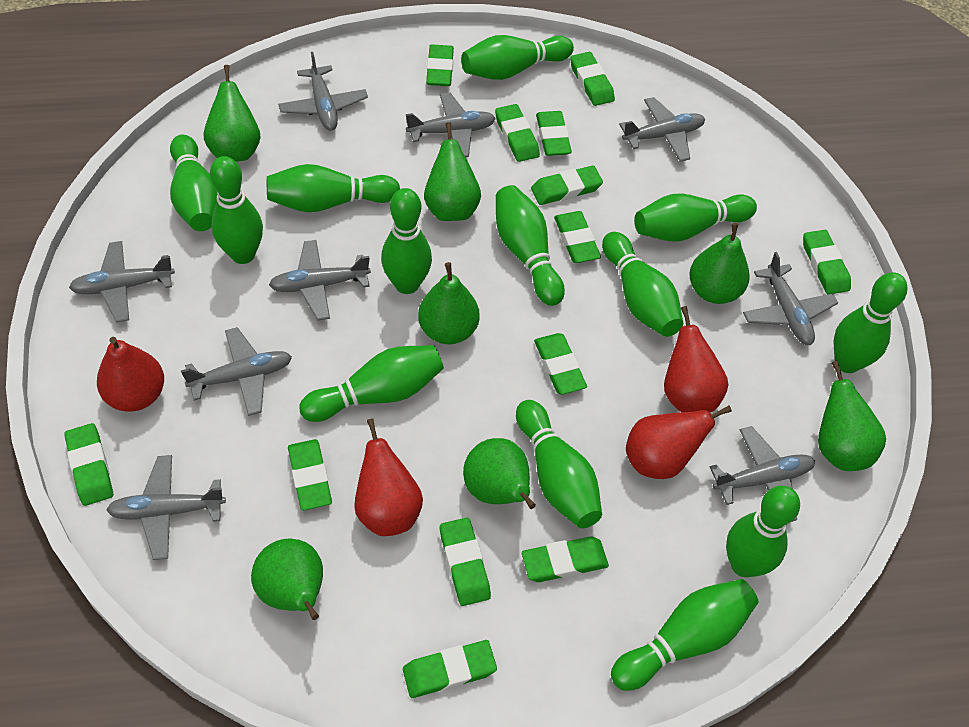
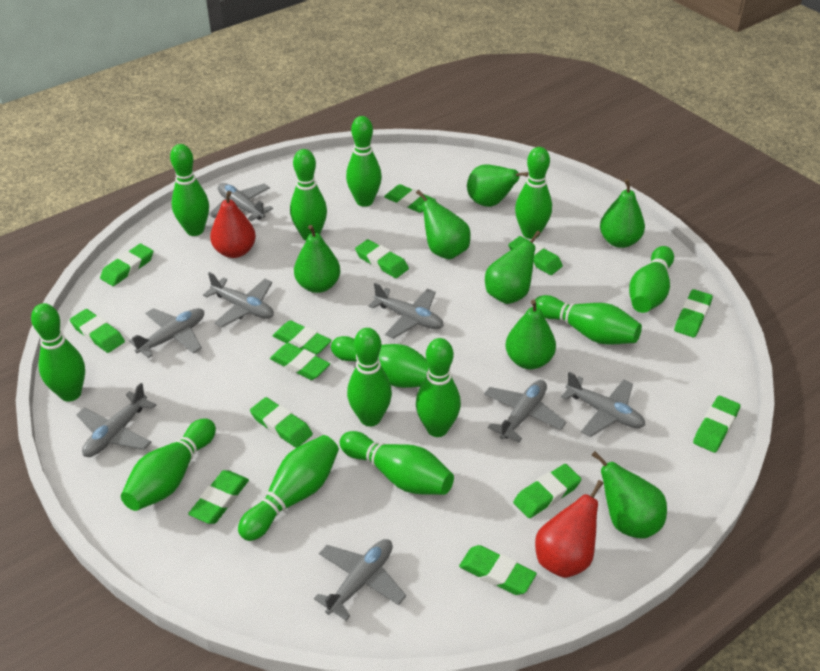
grey plane: 9 -> 8
red pear: 4 -> 2

